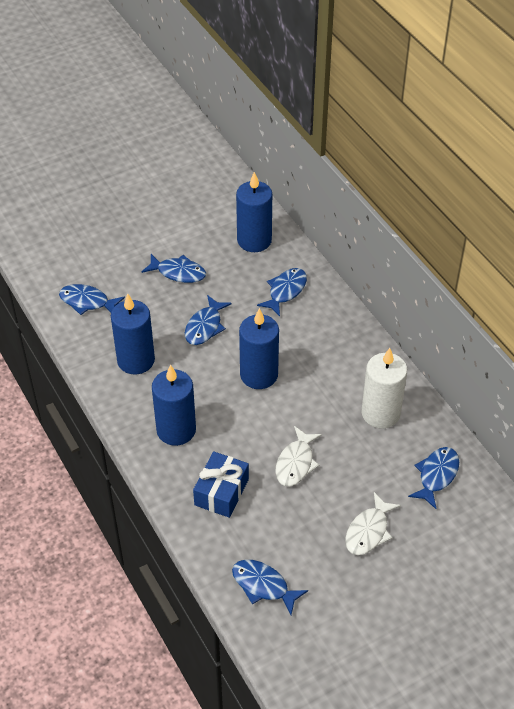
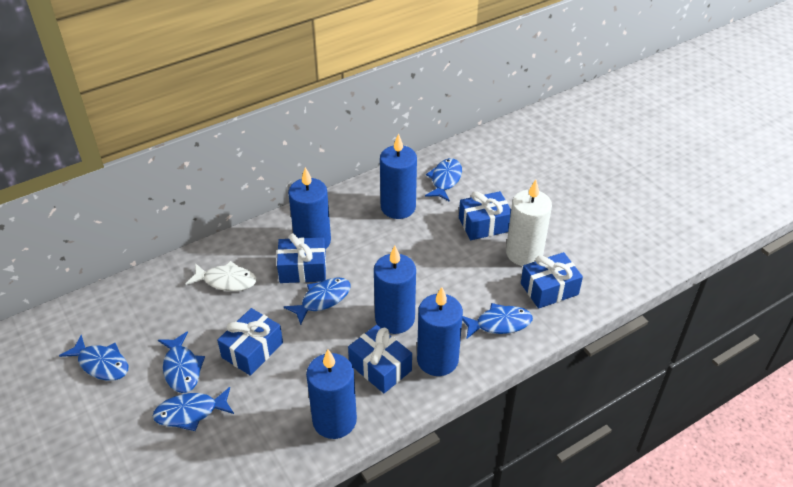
blue candle: 4 -> 5
blue gift: 1 -> 5
white fish: 2 -> 1

